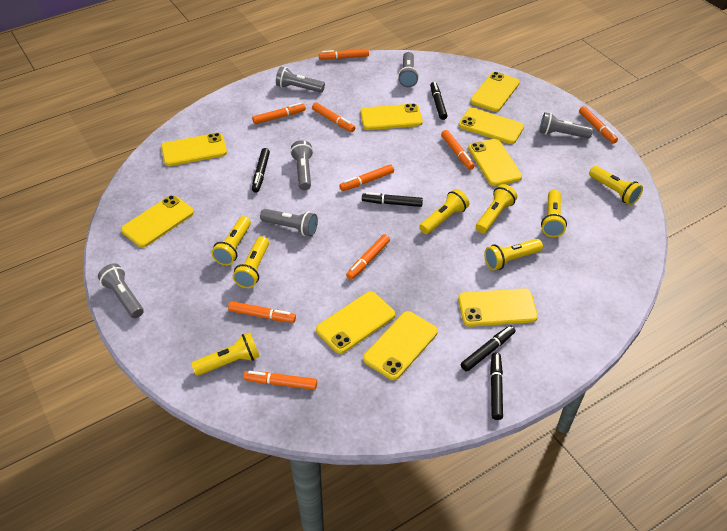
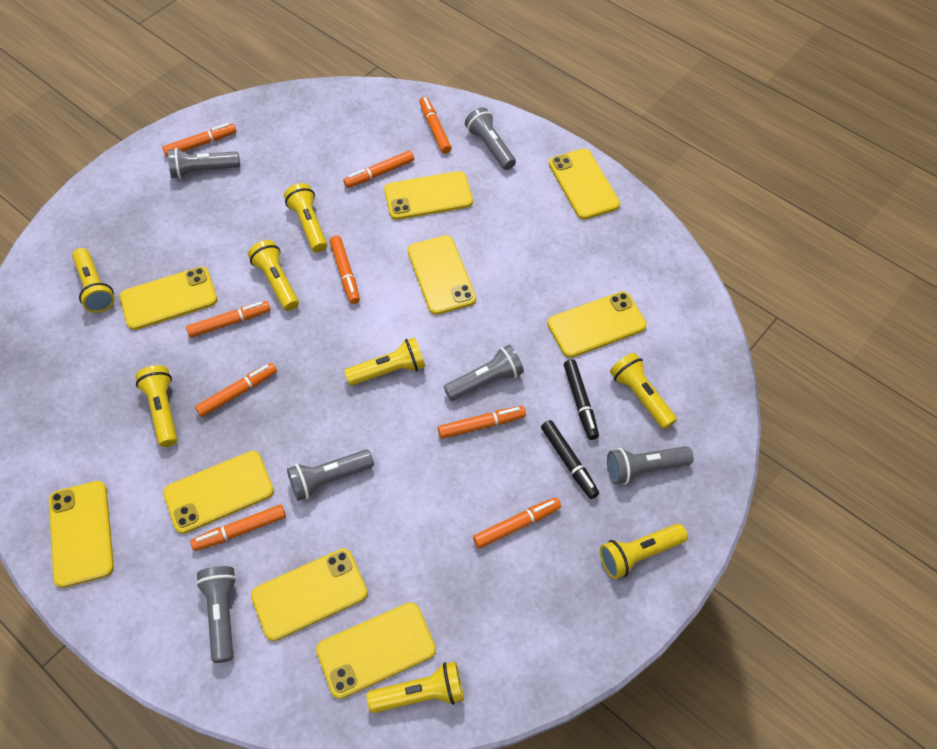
black marker: 5 -> 2

